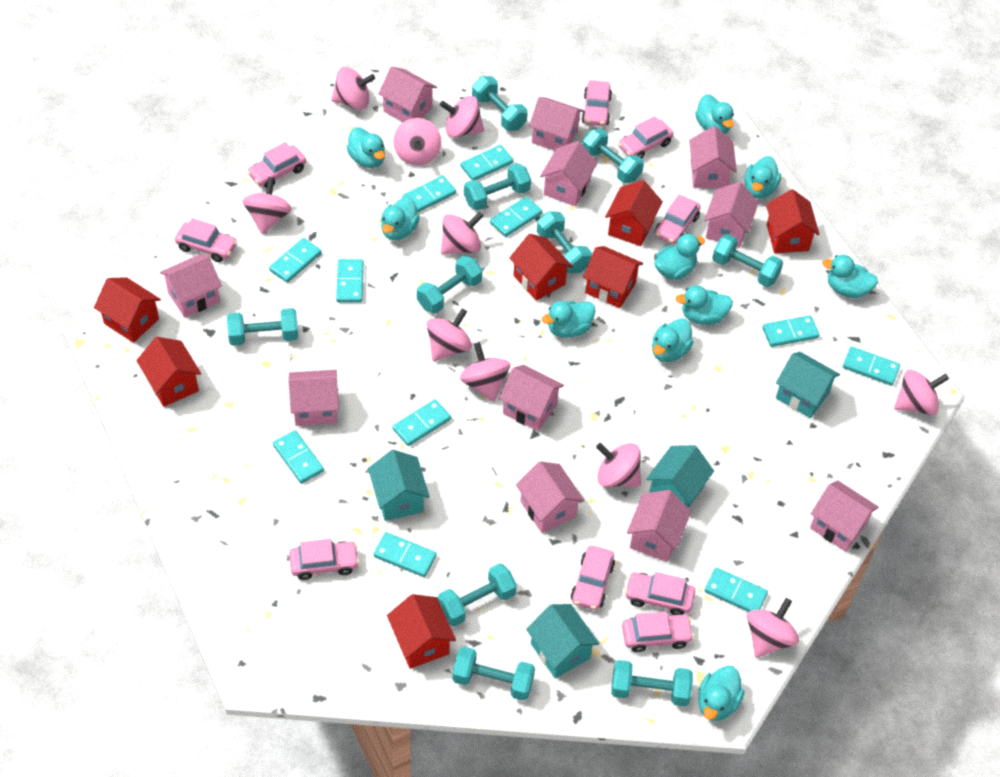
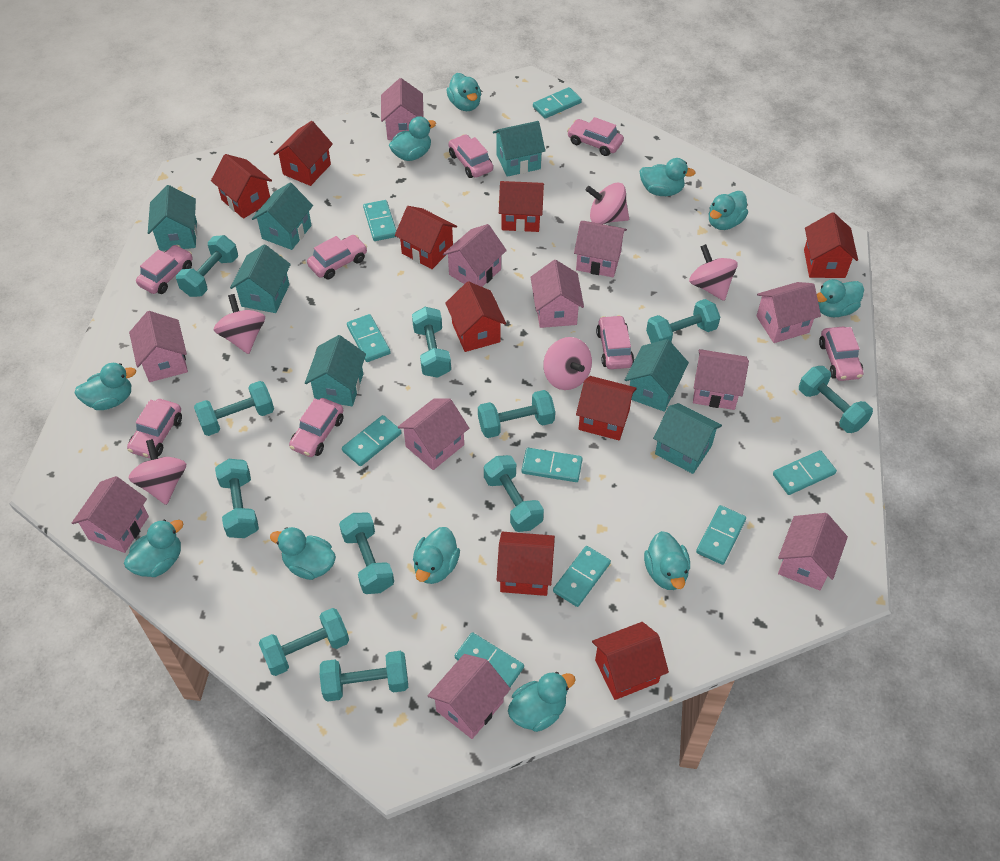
pink car: 9 -> 8
pink spinning top: 10 -> 5
red house: 7 -> 9
turquoise domino: 11 -> 9
turquoise duck: 10 -> 11
turquoise dumbbell: 10 -> 11
turquoise house: 4 -> 7

